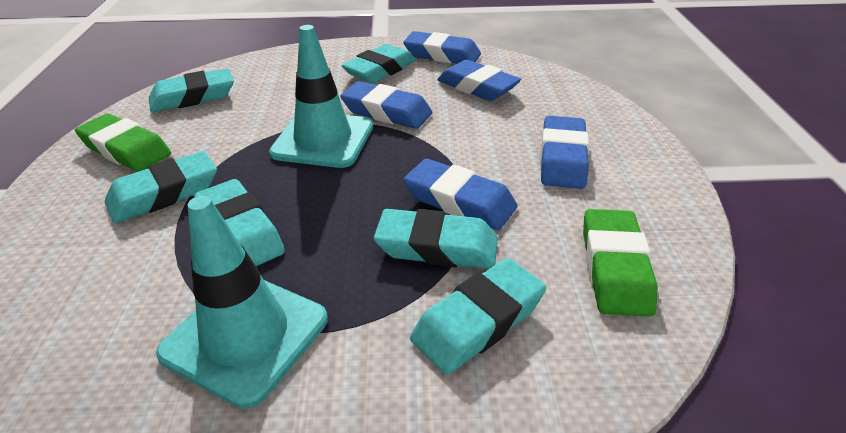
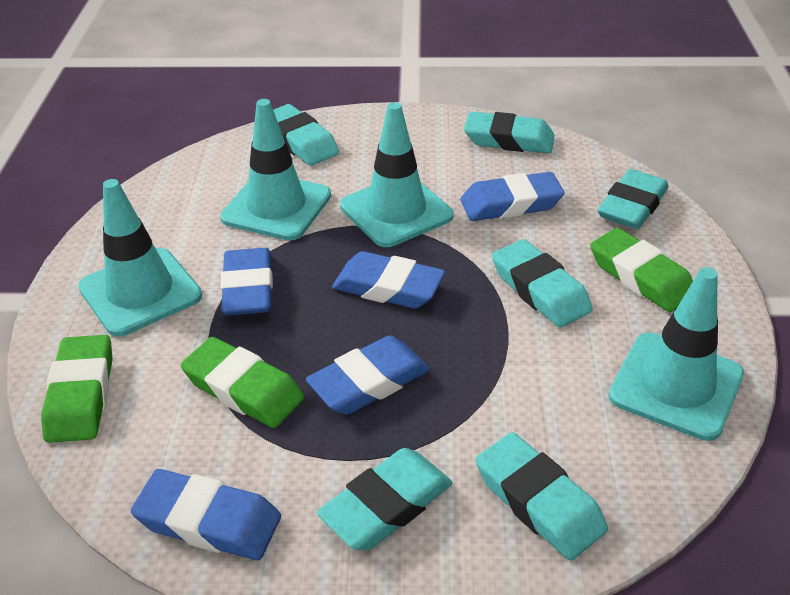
green eraser: 2 -> 3
turquoise traffic cone: 2 -> 4

